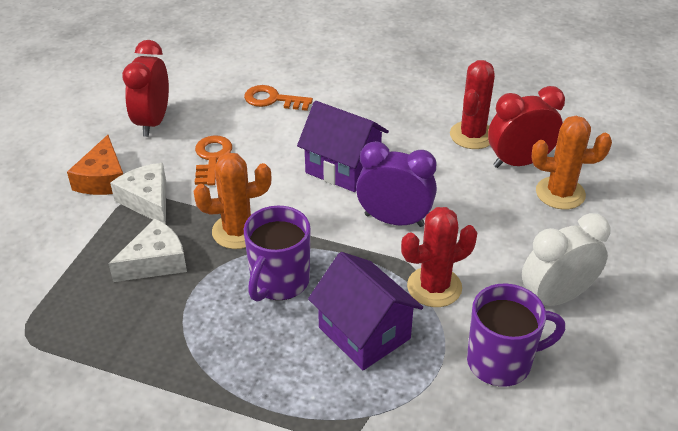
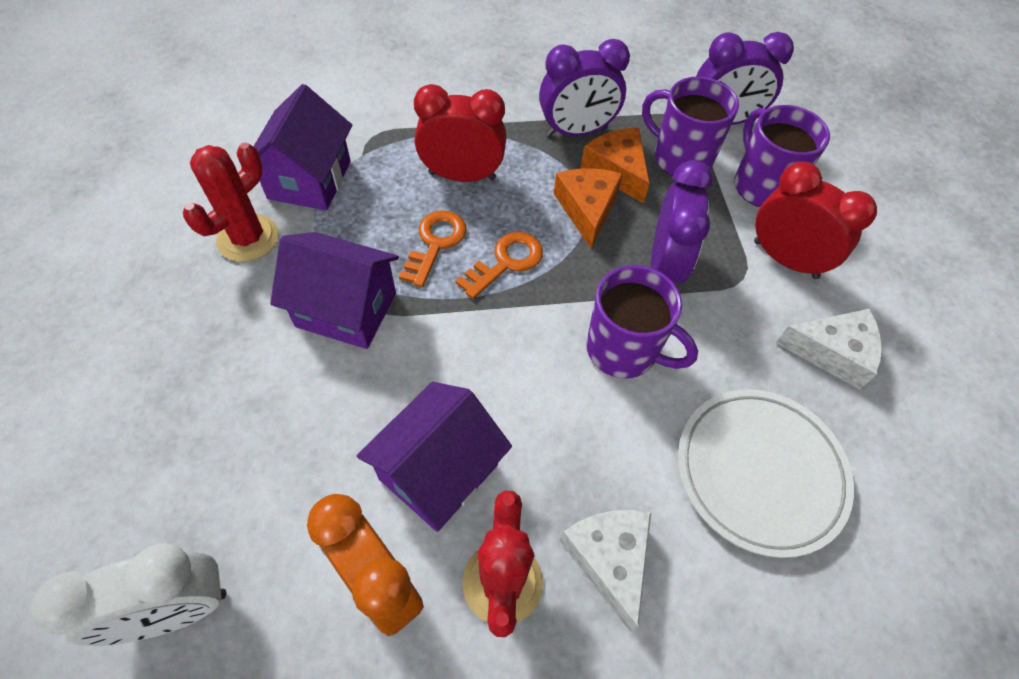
orange cactus: 2 -> 0
orange cheese: 1 -> 2
orange clock: 0 -> 1
purple clock: 1 -> 3
purple house: 2 -> 3
purple mug: 2 -> 3
white plate: 0 -> 1

